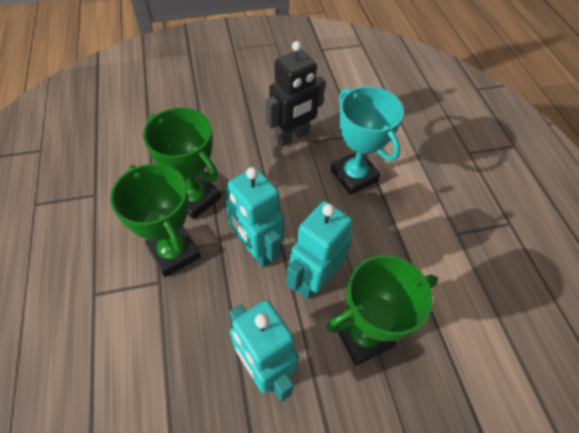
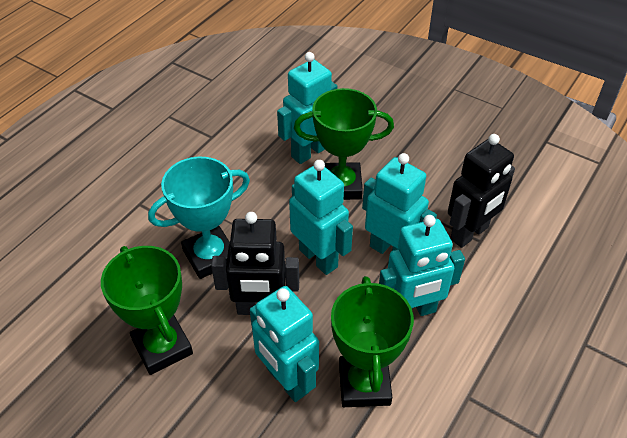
black robot: 1 -> 2
turquoise robot: 3 -> 5

